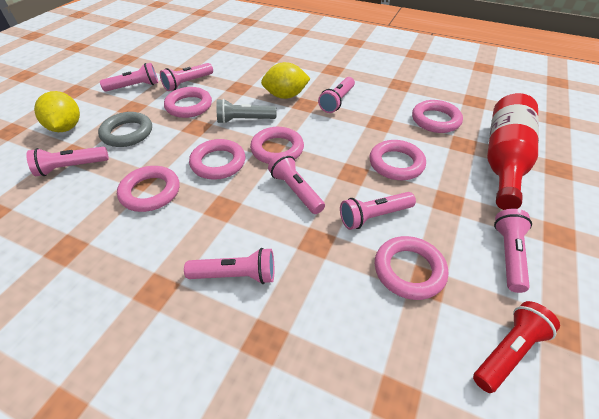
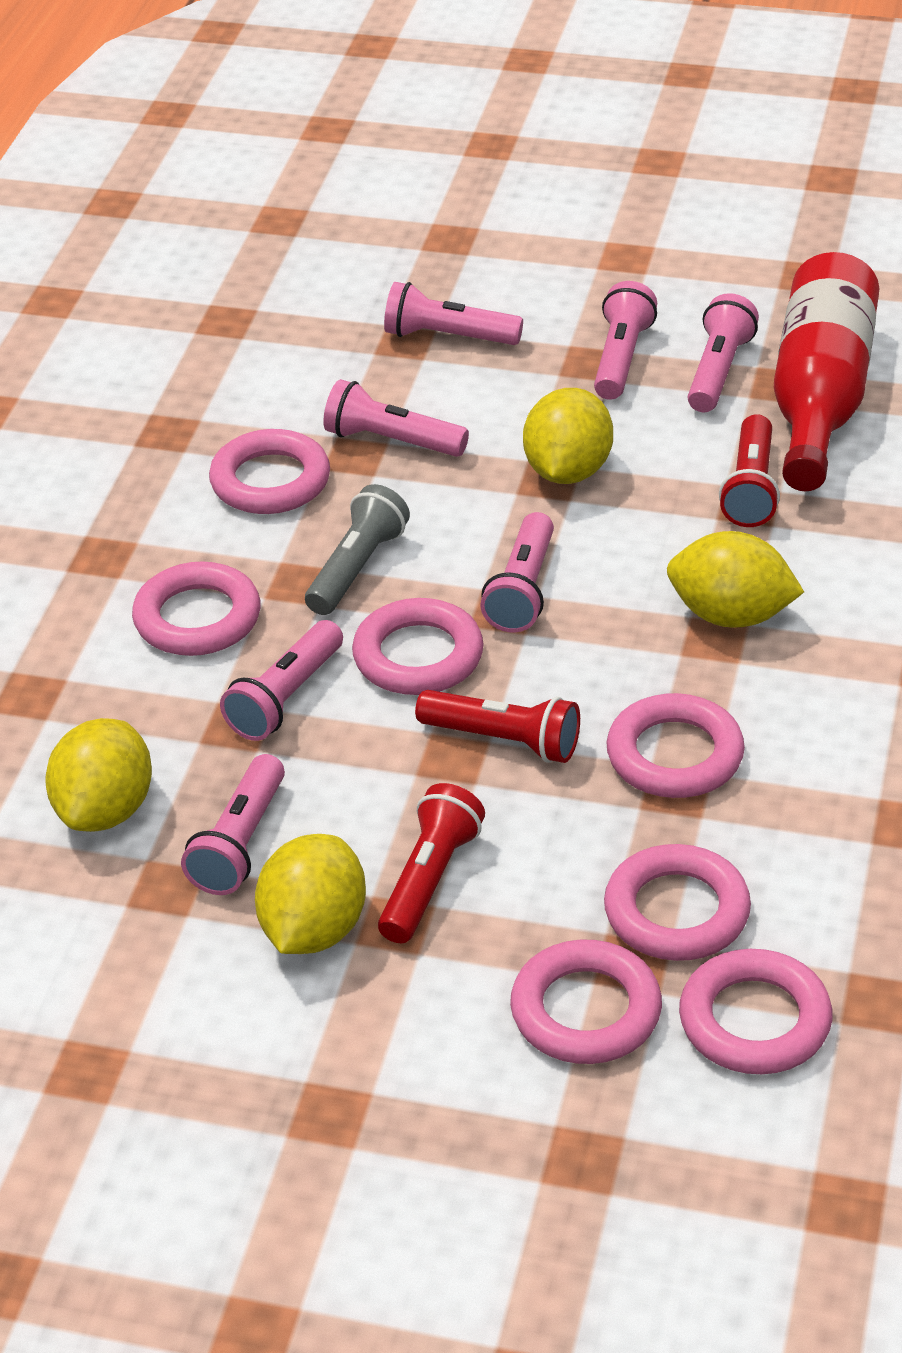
grey ring: 1 -> 0
pink flashlight: 8 -> 7
red flashlight: 1 -> 3
yellow lemon: 2 -> 4

